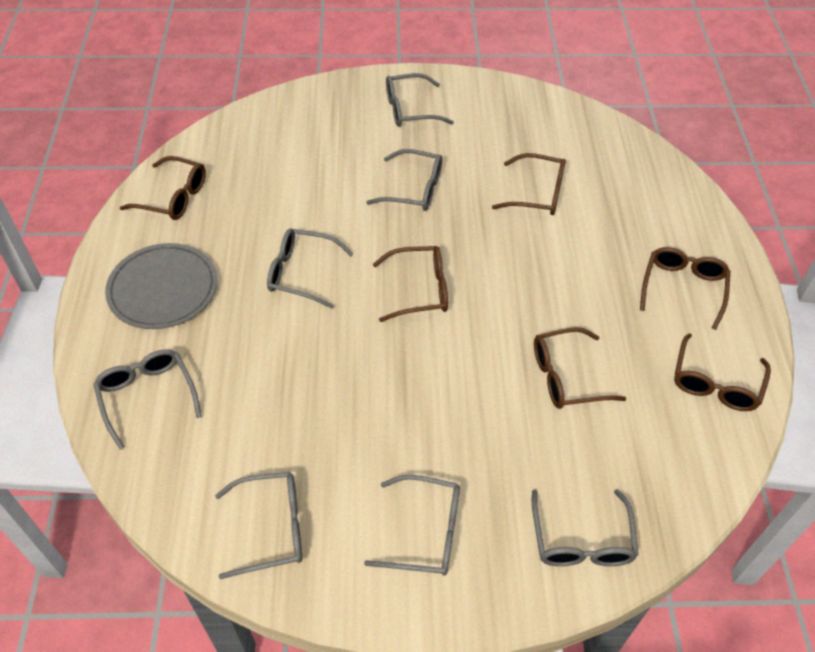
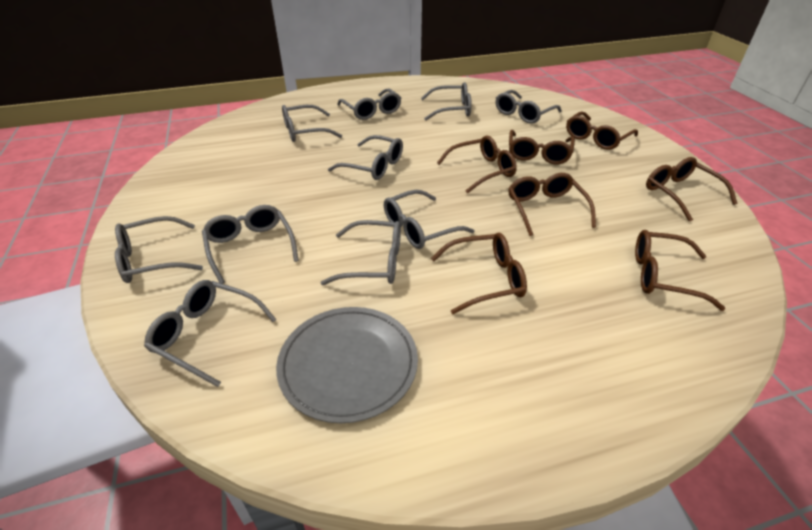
brown glasses: 6 -> 7
grey glasses: 7 -> 10

